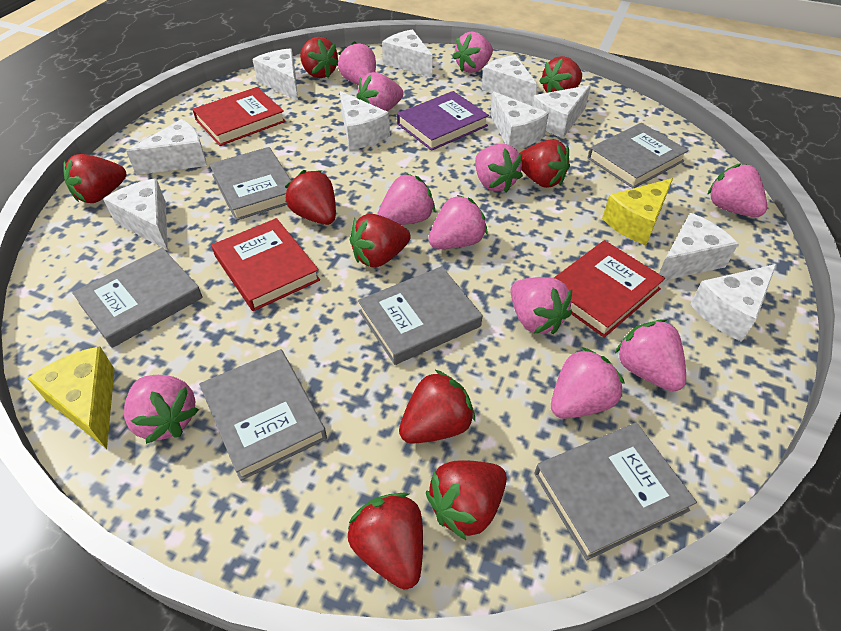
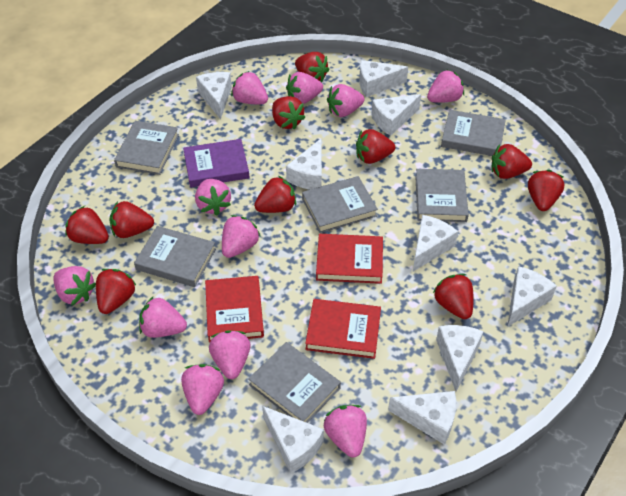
red strawberry: 9 -> 10
white cheese: 10 -> 9
yellow cheese: 2 -> 0

